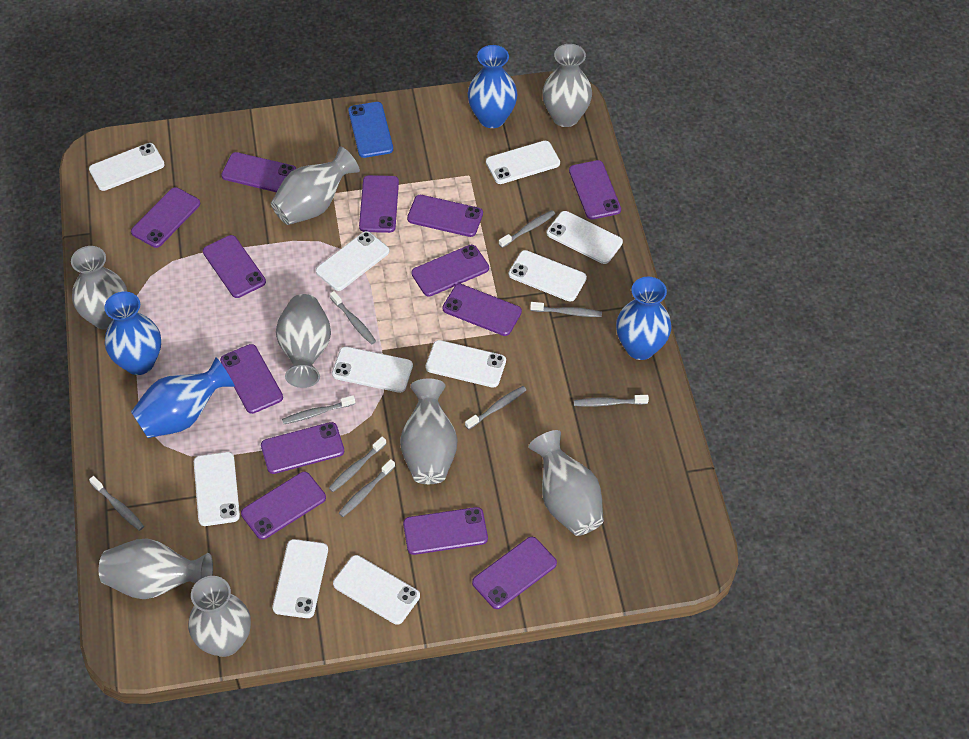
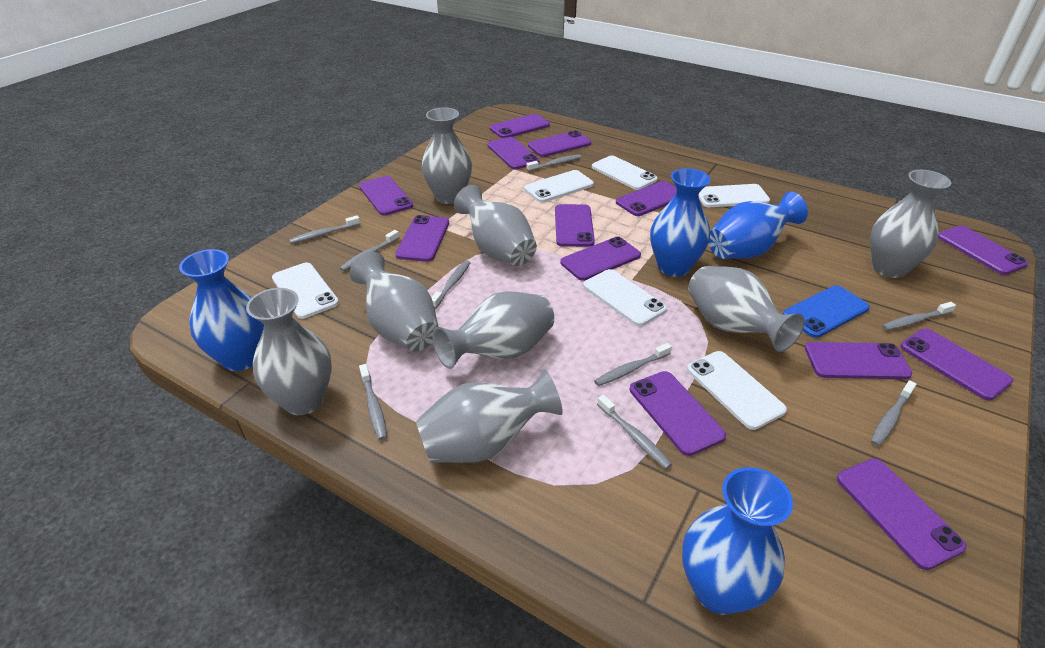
white phone: 10 -> 6

